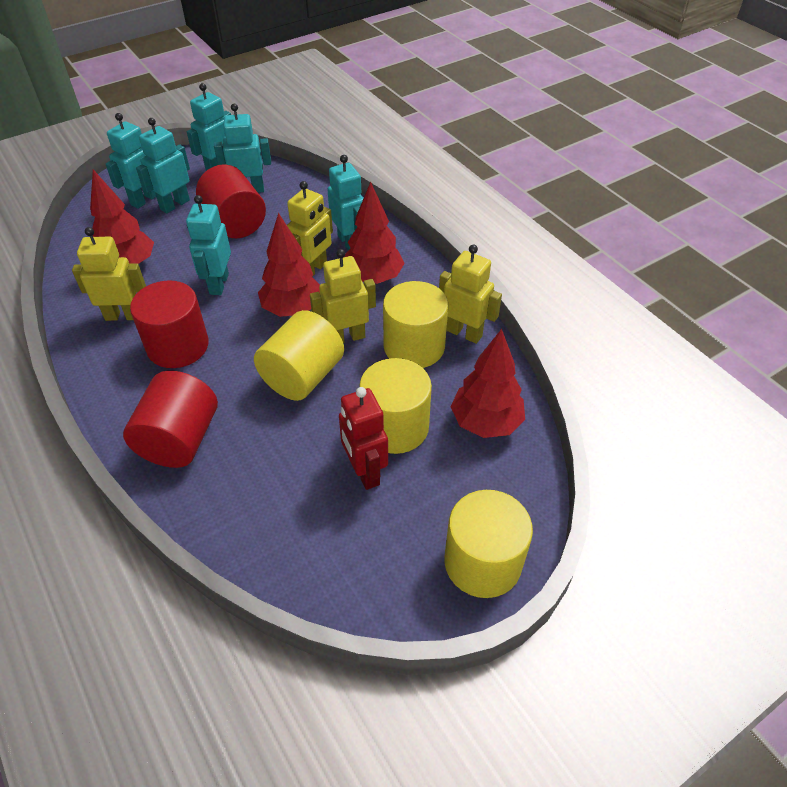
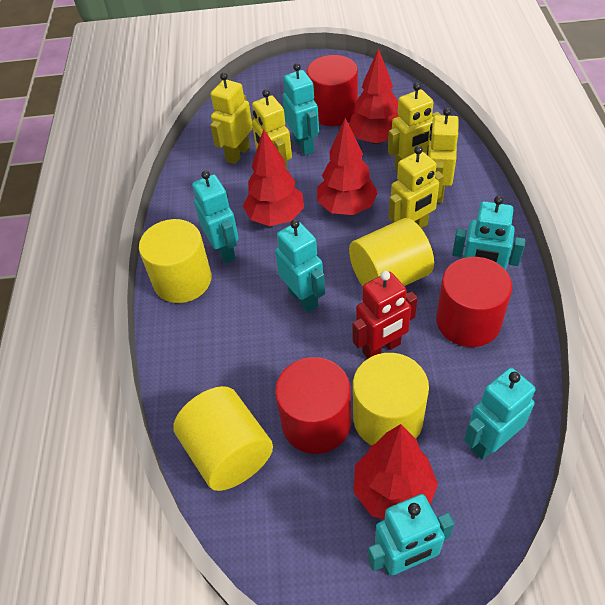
yellow robot: 4 -> 5

